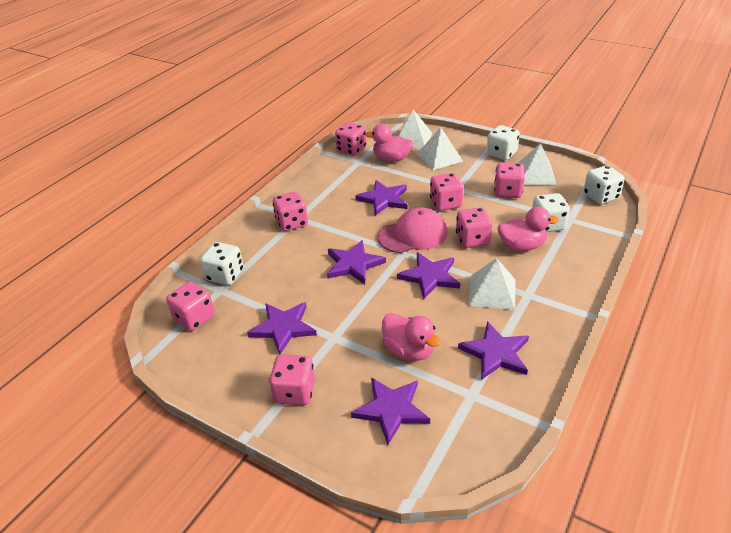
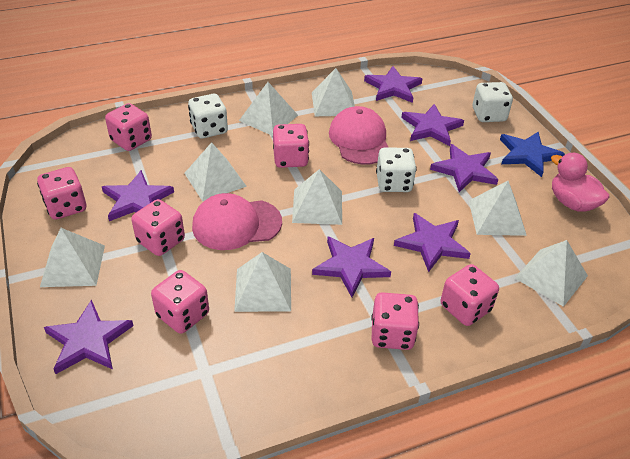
blue star: 0 -> 1
pink cap: 1 -> 2
pink duck: 3 -> 1
purple star: 6 -> 7
white dice: 4 -> 3
white pyramid: 4 -> 8

